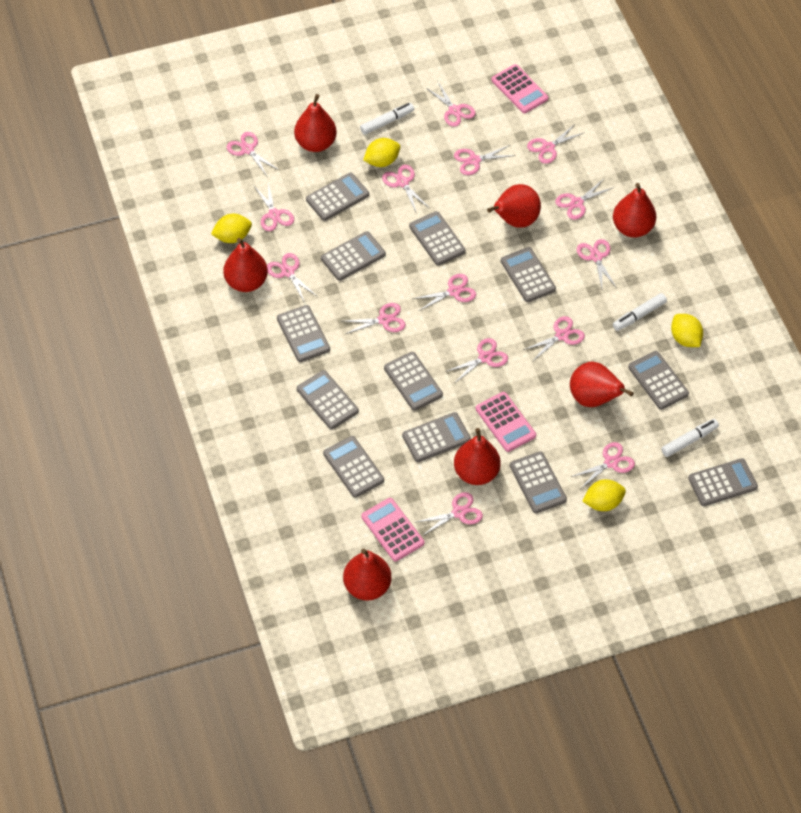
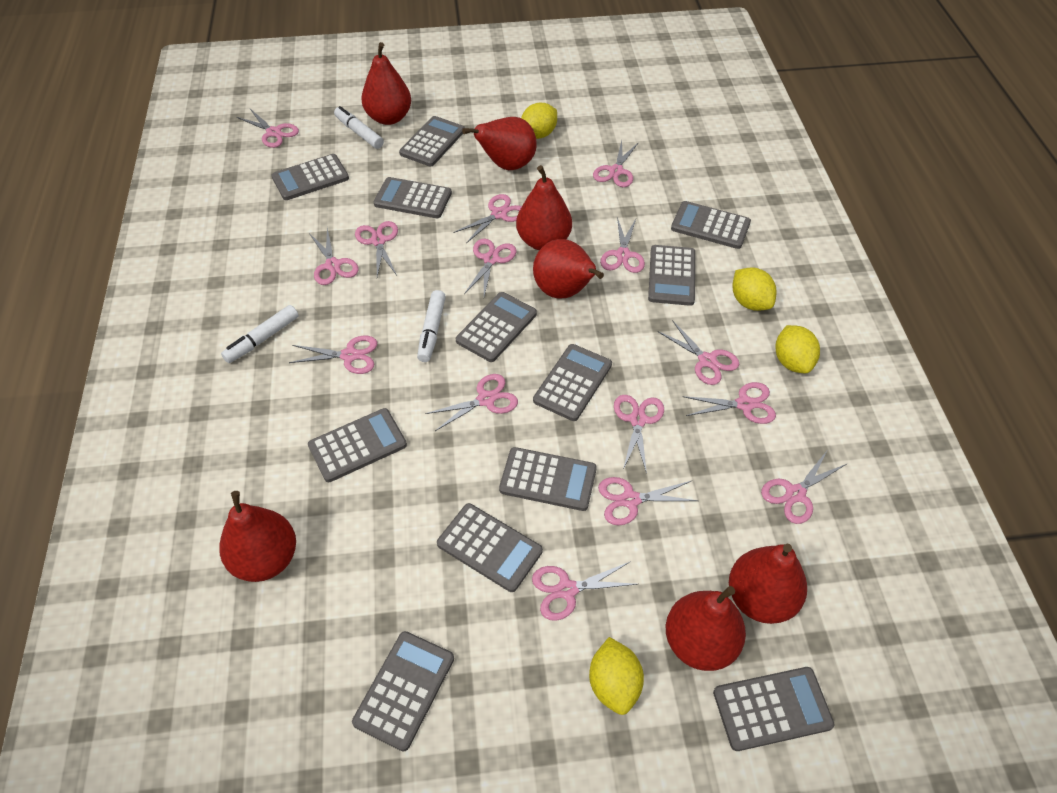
pink calculator: 3 -> 0

